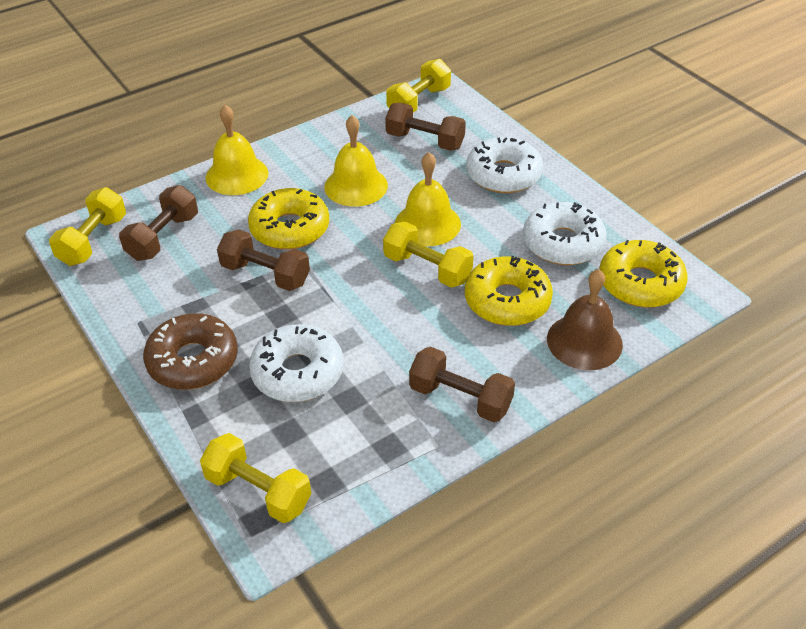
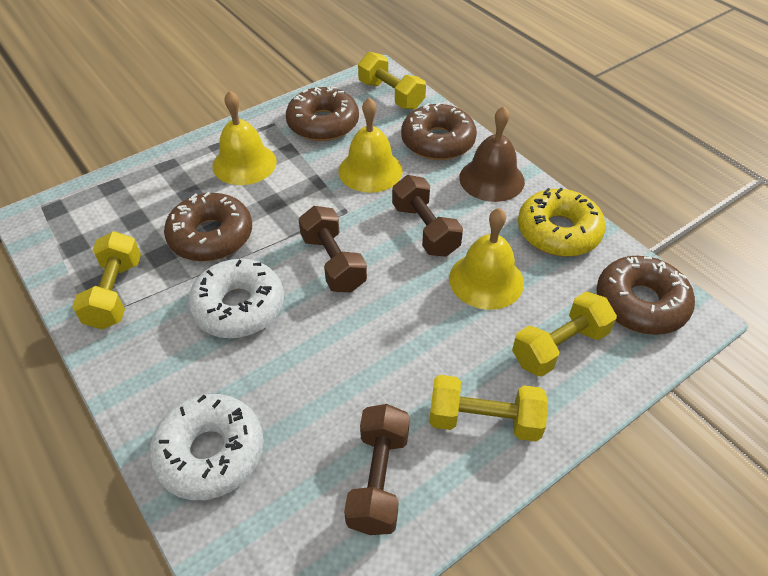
brown donut: 1 -> 4
brown dumbbell: 4 -> 3
white donut: 3 -> 2
yellow donut: 3 -> 1

